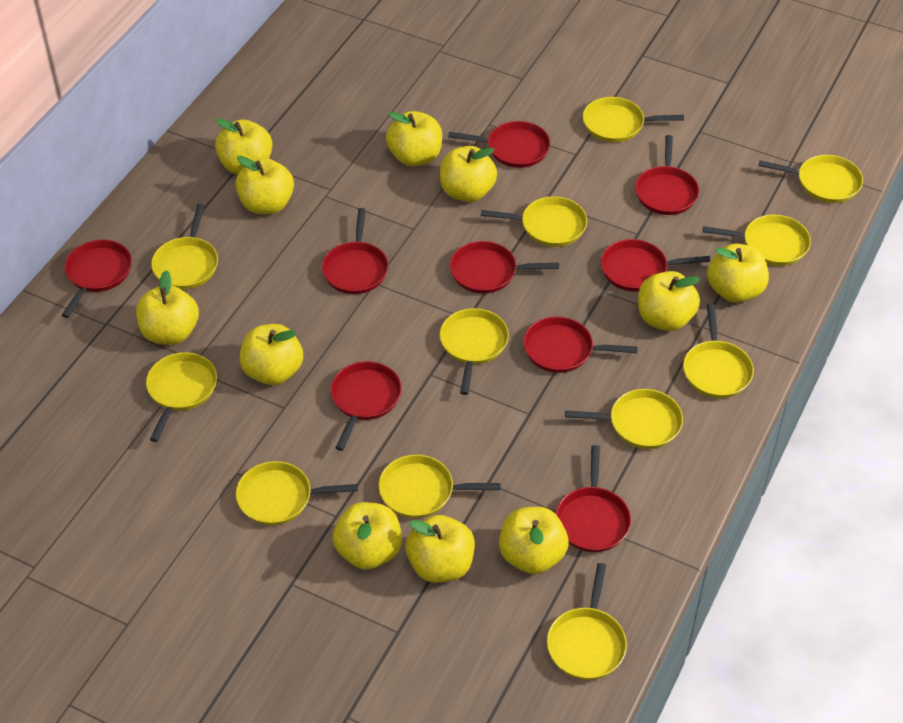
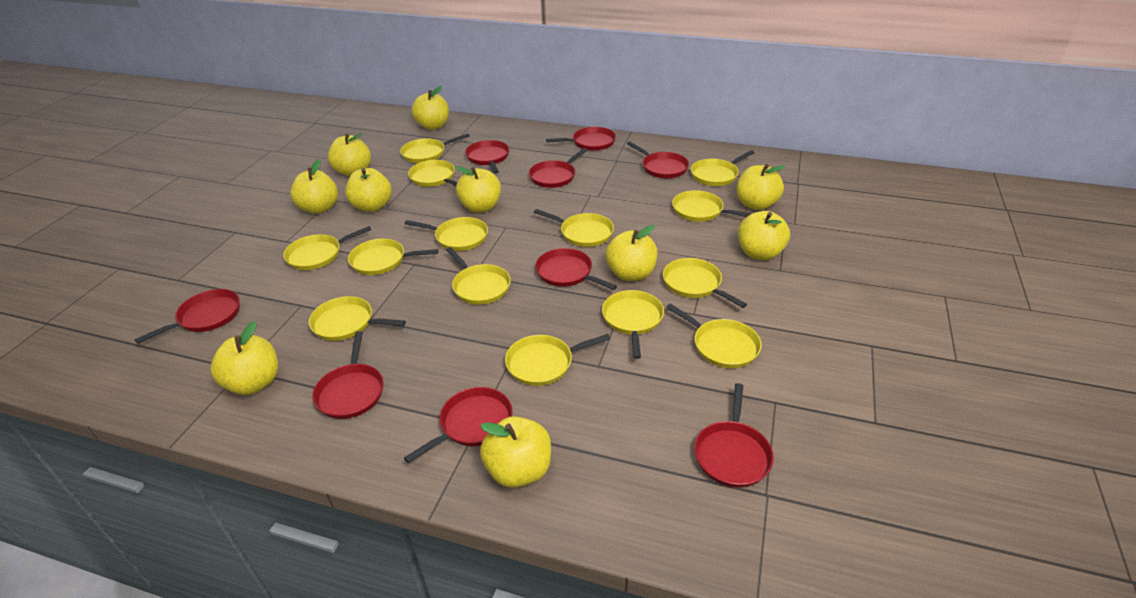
yellow apple: 11 -> 10
yellow pan: 12 -> 14

